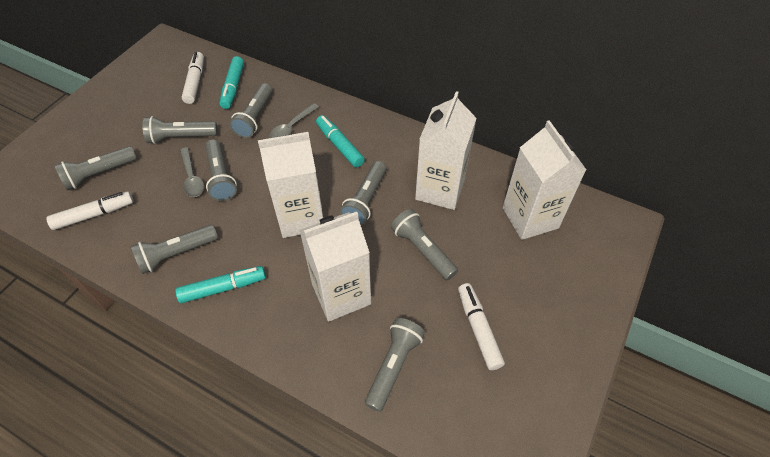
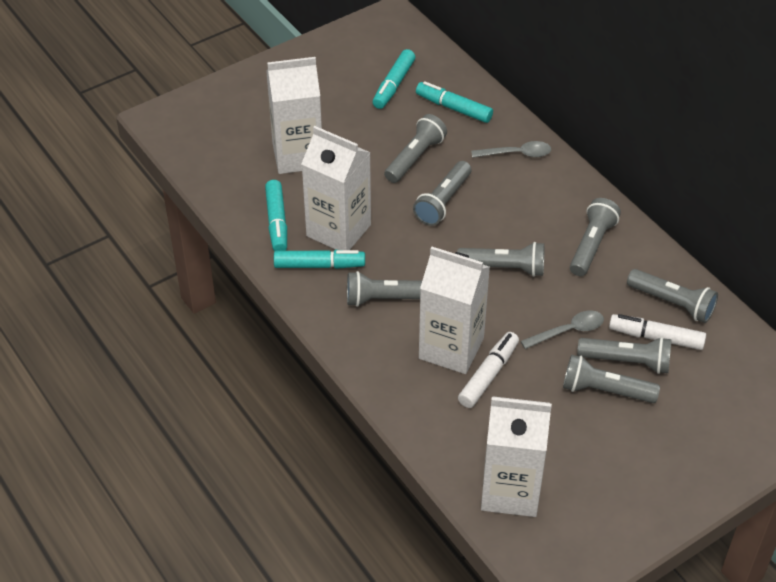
turquoise marker: 3 -> 4
white marker: 3 -> 2

